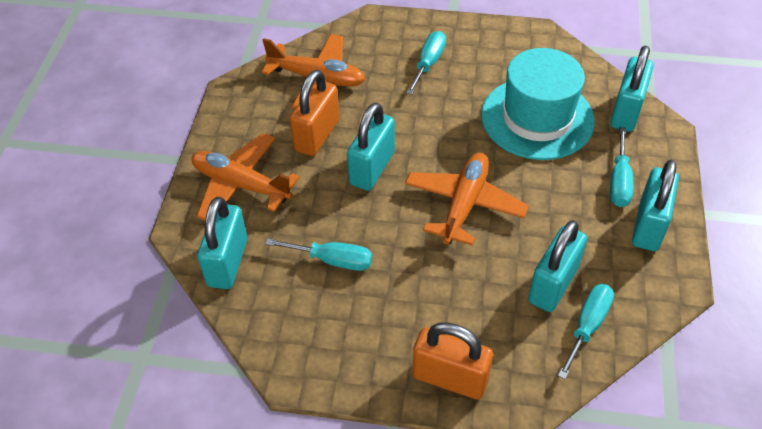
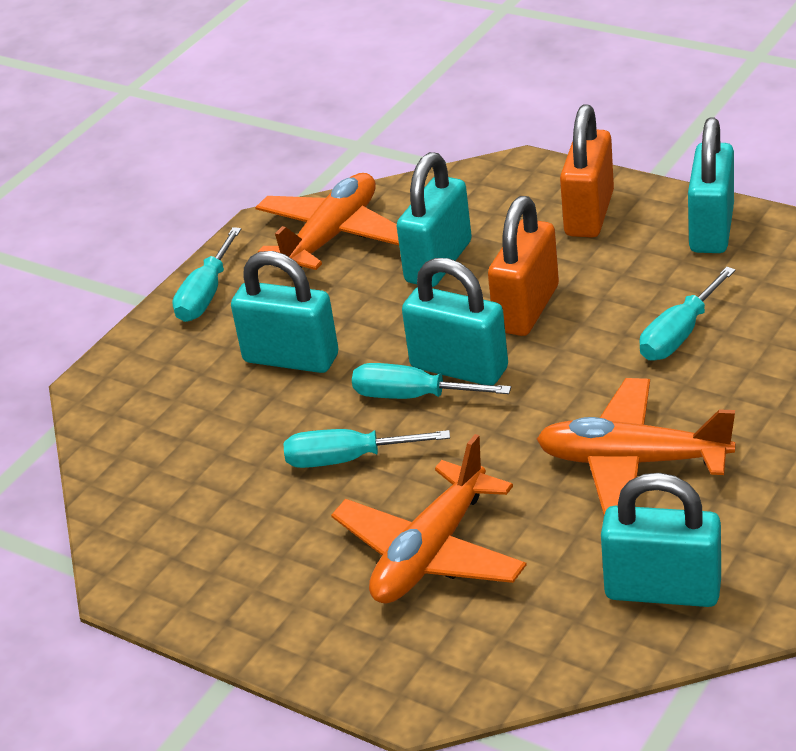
turquoise hat: 1 -> 0

